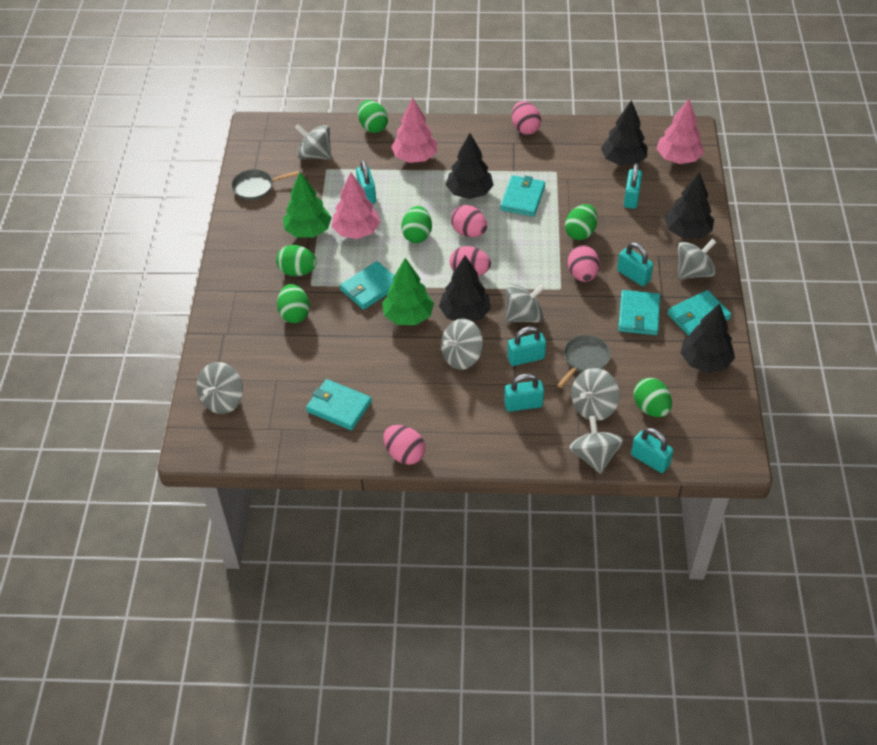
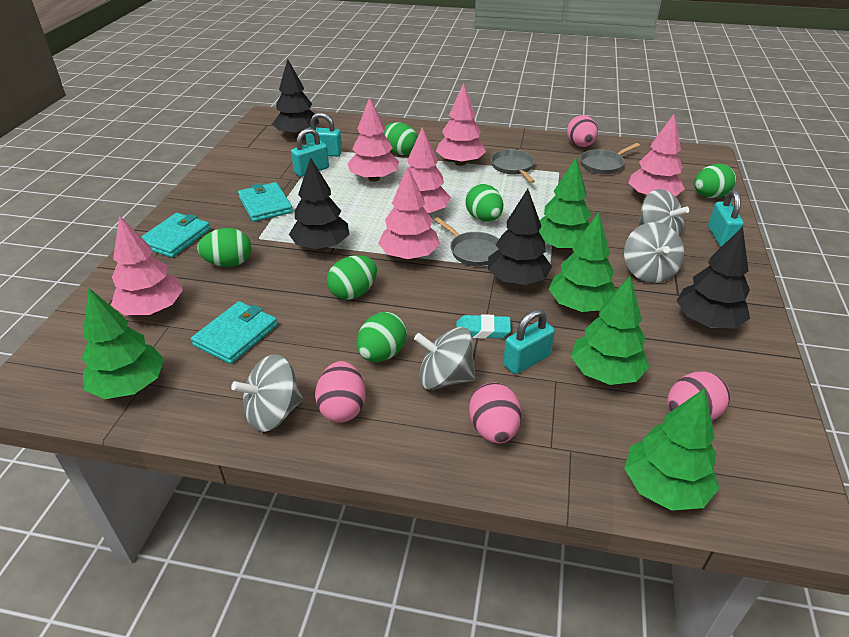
black tree: 5 -> 4
green tree: 2 -> 5
grey pan: 2 -> 3
grey spinning top: 7 -> 4
pink egg: 5 -> 4
pink tree: 3 -> 6
turquoise eraser: 0 -> 1
turquoise padlock: 6 -> 4
turquoise wallet: 5 -> 3

